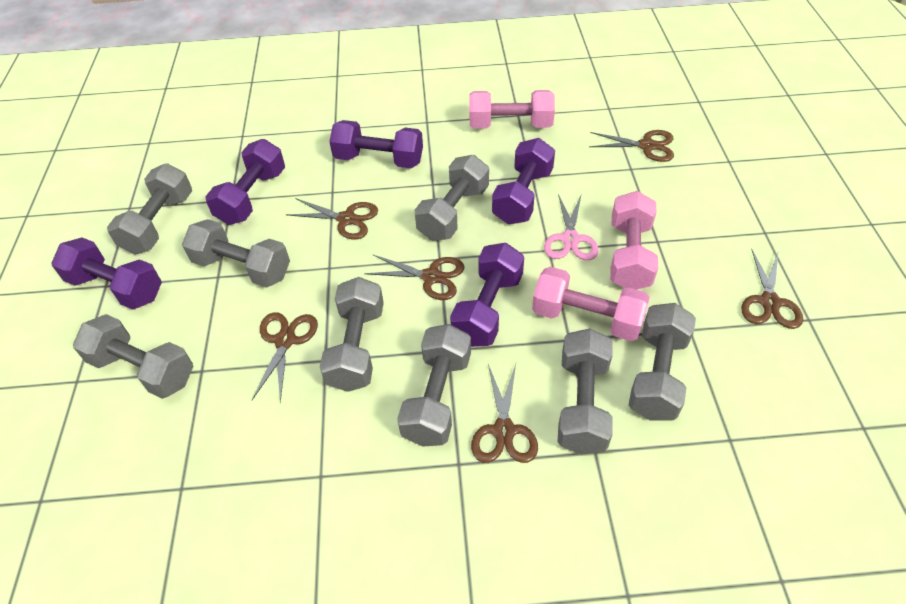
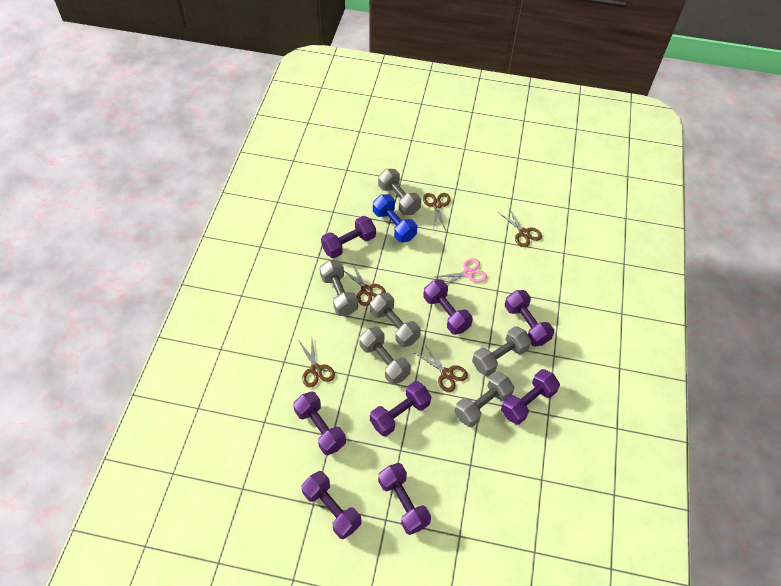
blue dumbbell: 0 -> 1
brown scissors: 6 -> 5
grey dumbbell: 8 -> 6
pink dumbbell: 3 -> 0
purple dumbbell: 5 -> 8

